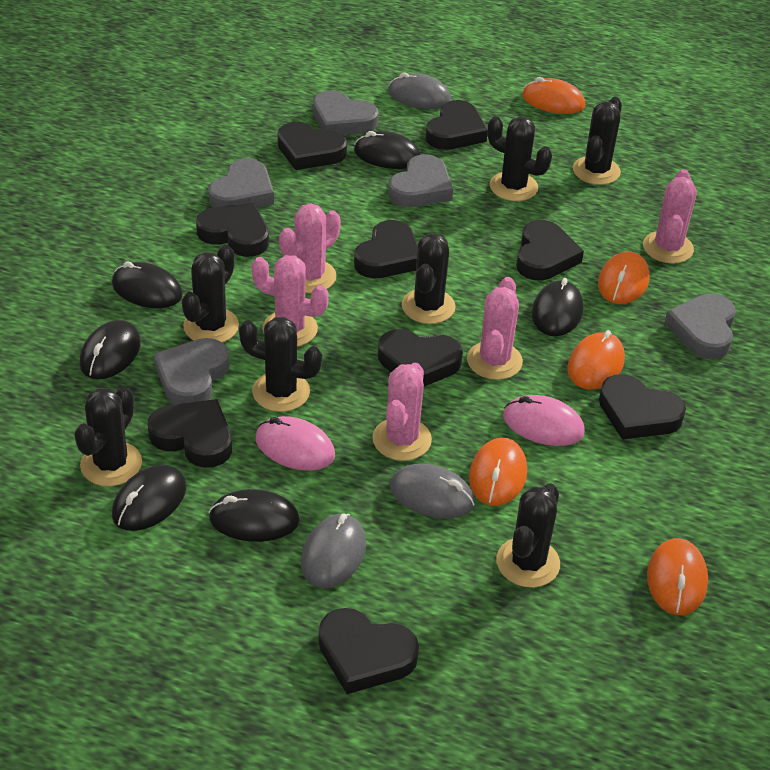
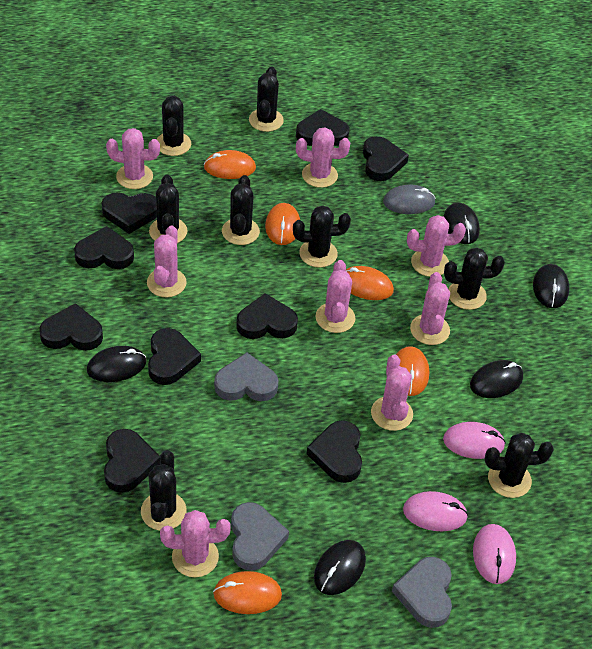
black cactus: 7 -> 8
black mouse: 6 -> 5
grey heart: 5 -> 3
grey mouse: 3 -> 1
pink cactus: 5 -> 8
pink mouse: 2 -> 3

